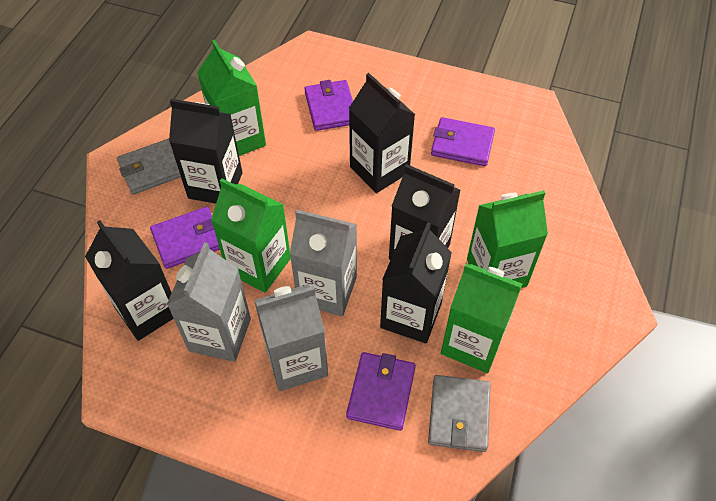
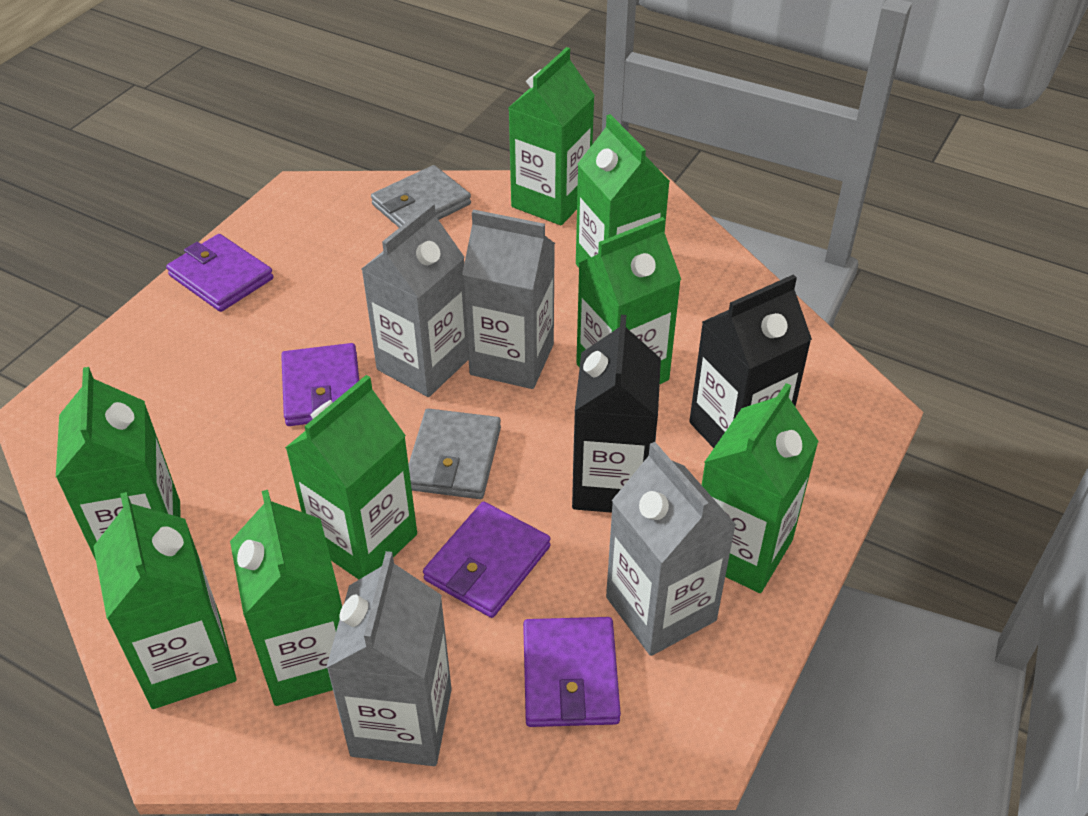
black carton: 5 -> 2
green carton: 4 -> 8
grey carton: 3 -> 4

